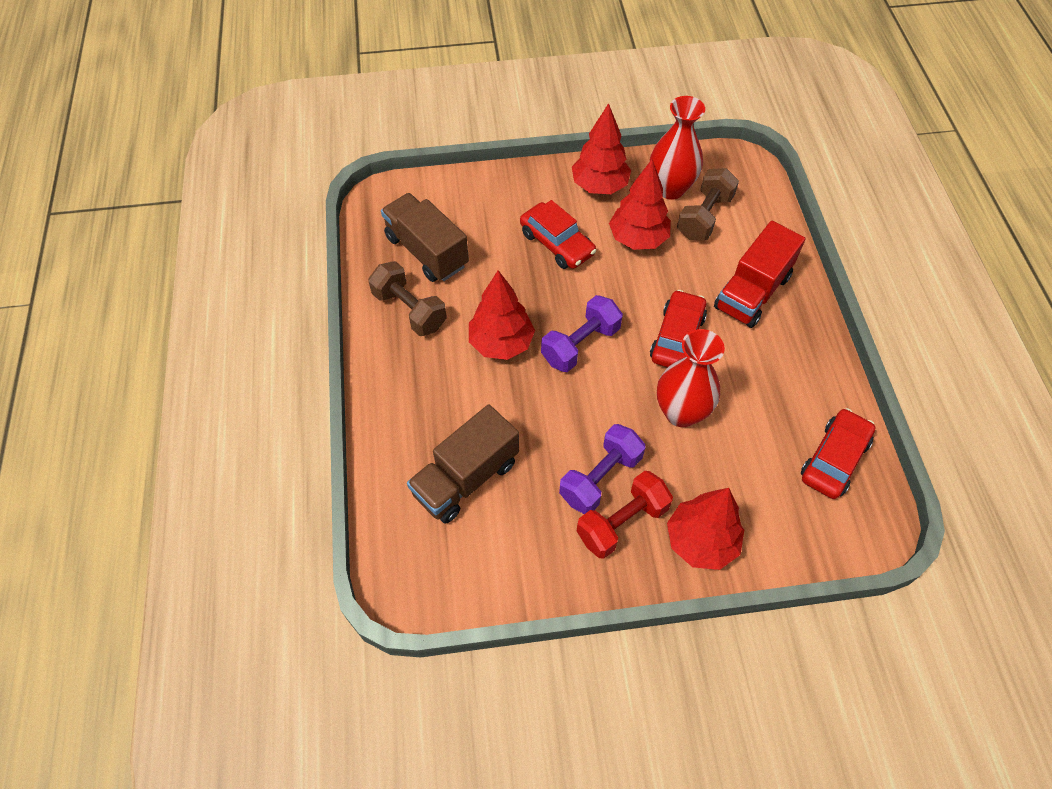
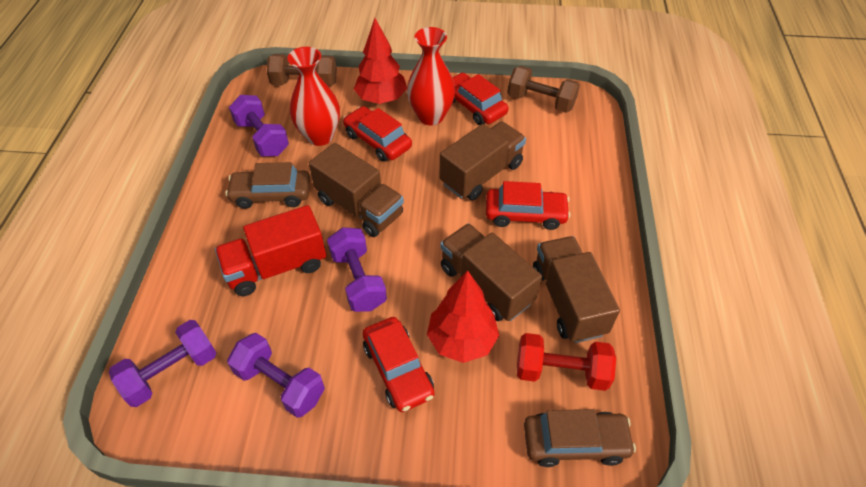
brown car: 0 -> 2
brown truck: 2 -> 4
purple dumbbell: 2 -> 4
red car: 3 -> 4
red tree: 4 -> 2

